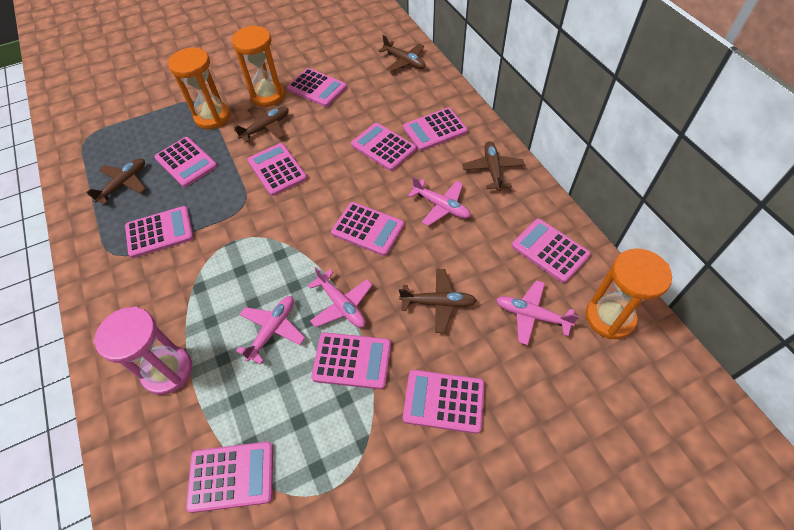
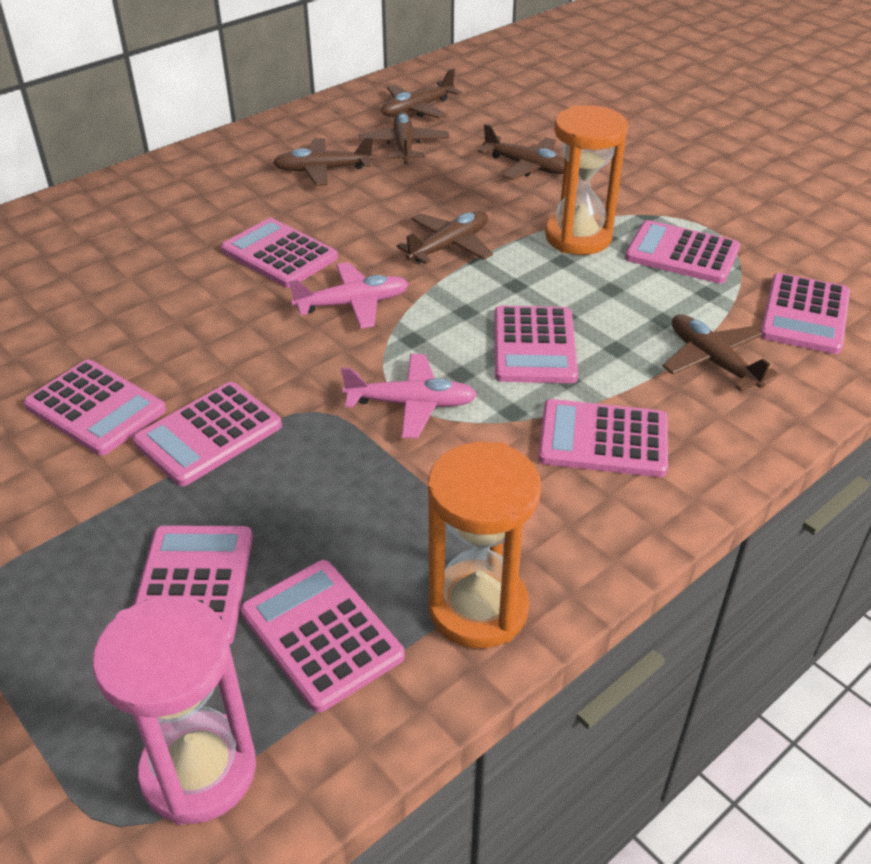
brown plane: 5 -> 6
orange hourglass: 3 -> 2
pink calculator: 11 -> 9
pink plane: 4 -> 2

